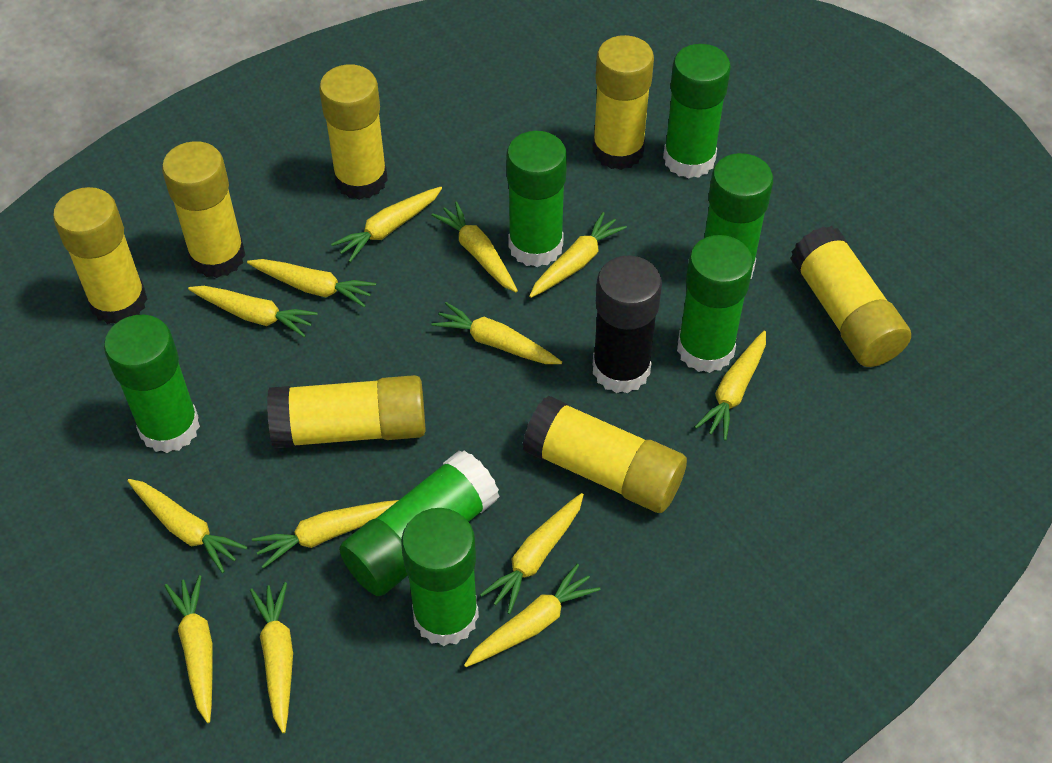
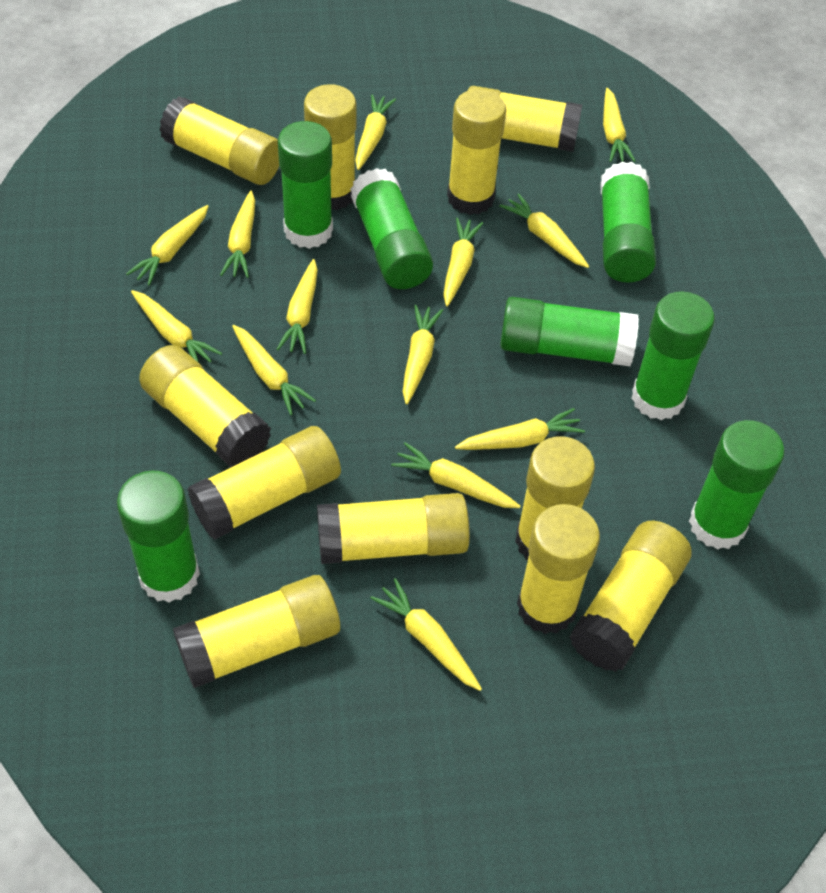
black glue stick: 1 -> 0
yellow glue stick: 7 -> 11

